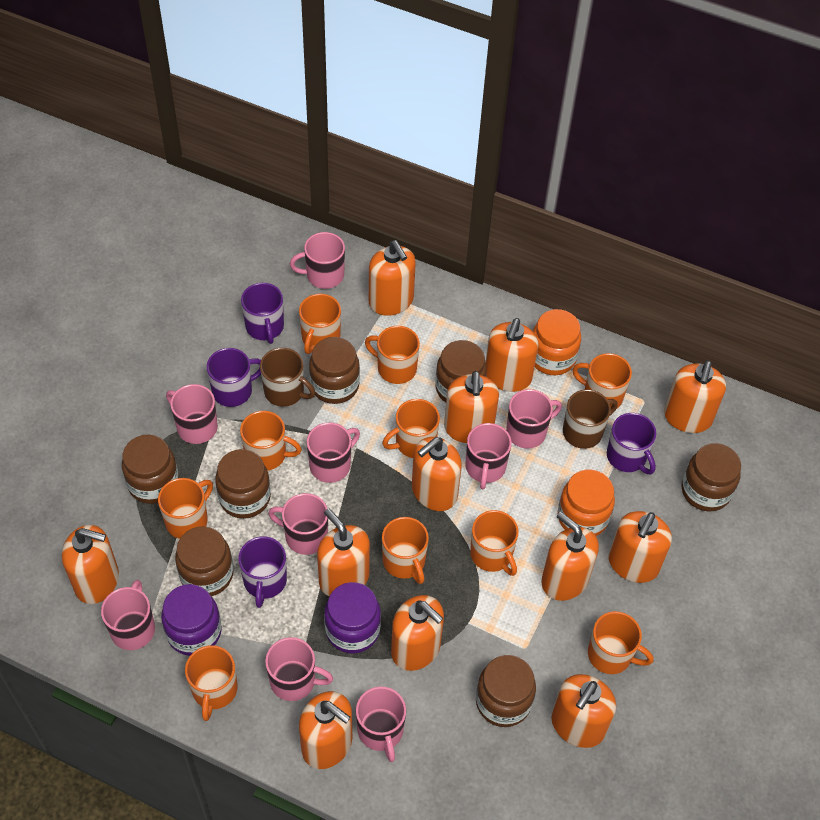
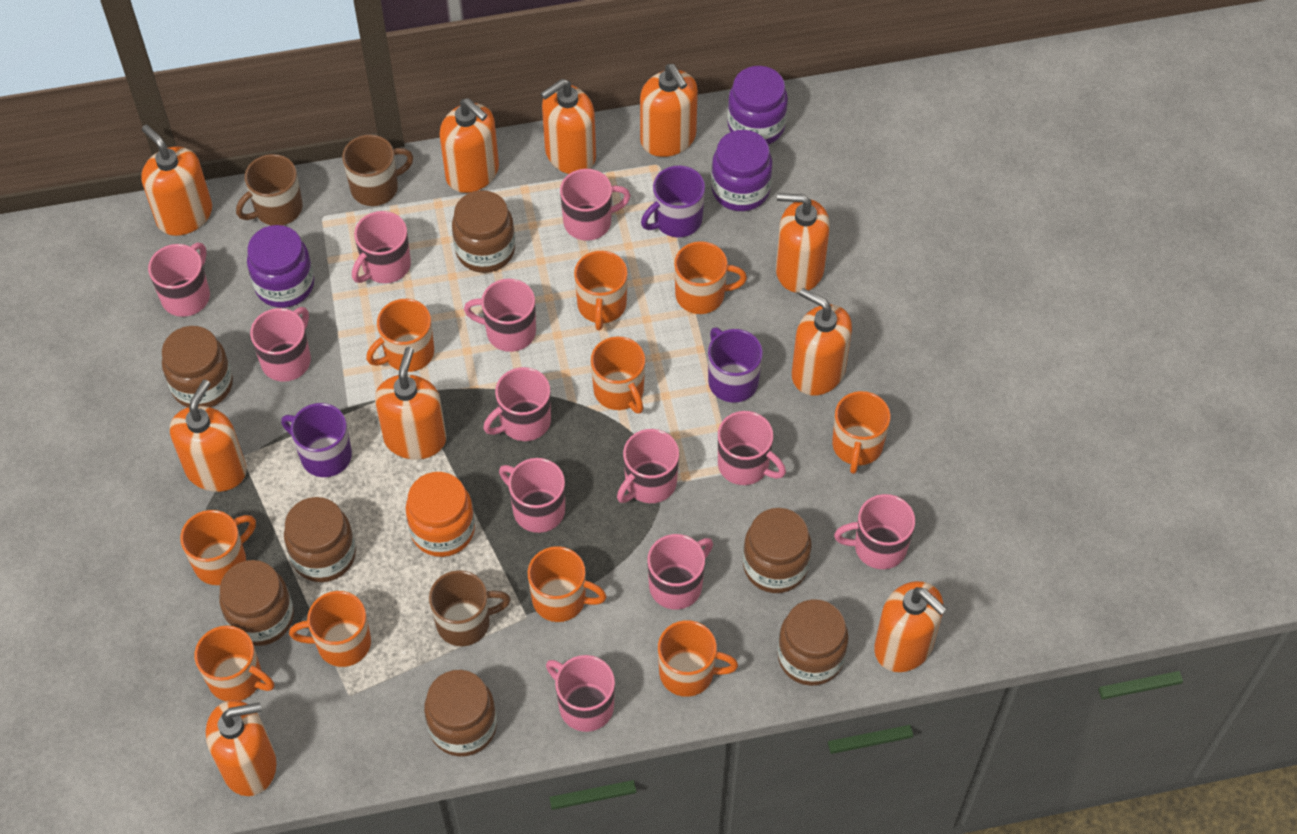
brown mug: 2 -> 3
orange jar: 2 -> 1
orange soap dispenser: 12 -> 10
pink mug: 9 -> 12
purple jar: 2 -> 3
purple mug: 4 -> 3

